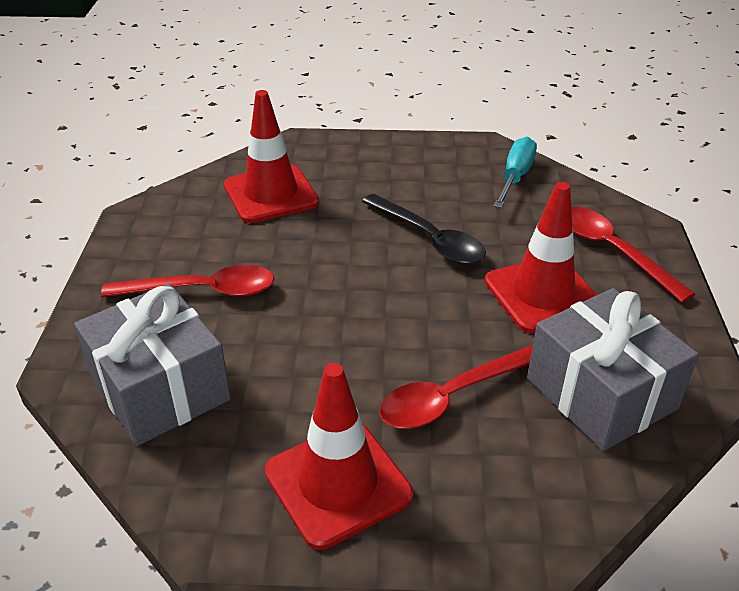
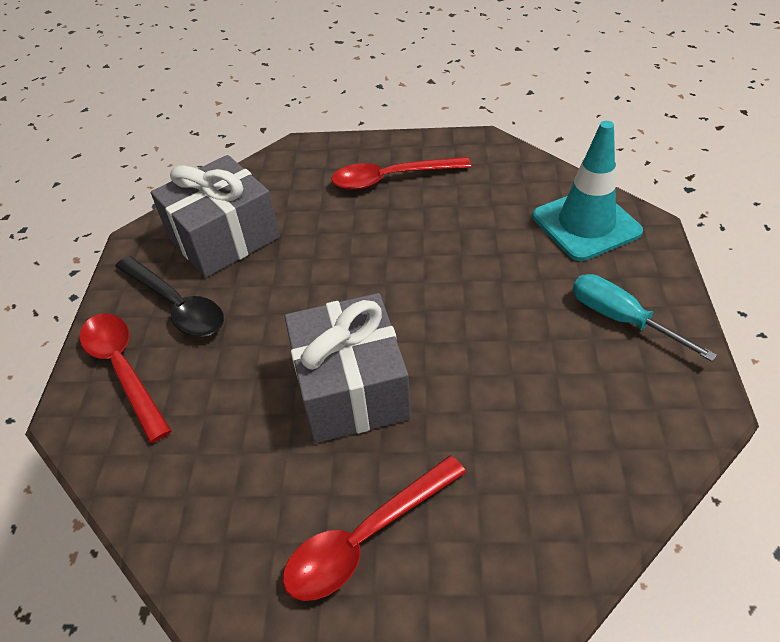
red traffic cone: 3 -> 0
turquoise traffic cone: 0 -> 1

